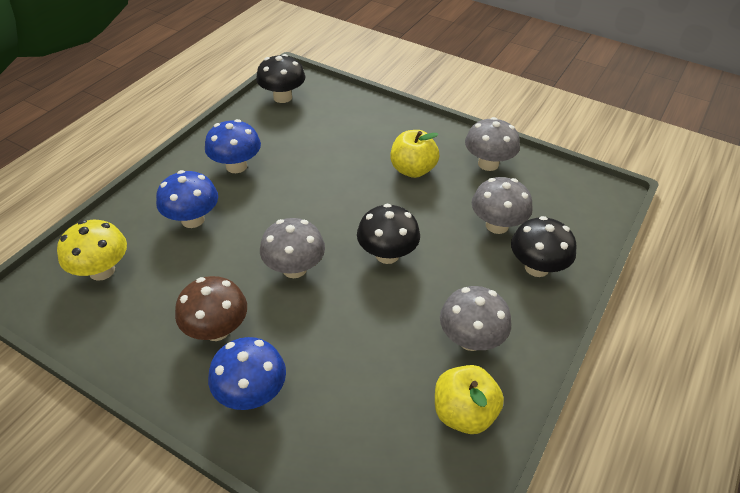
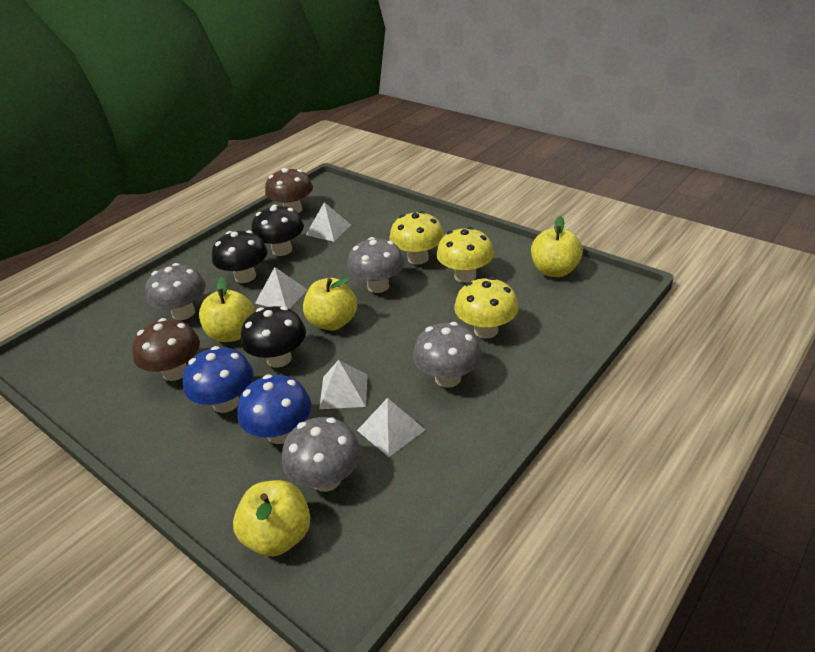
blue mushroom: 3 -> 2
brown mushroom: 1 -> 2
white pyramid: 0 -> 4
yellow apple: 2 -> 4
yellow mushroom: 1 -> 3

